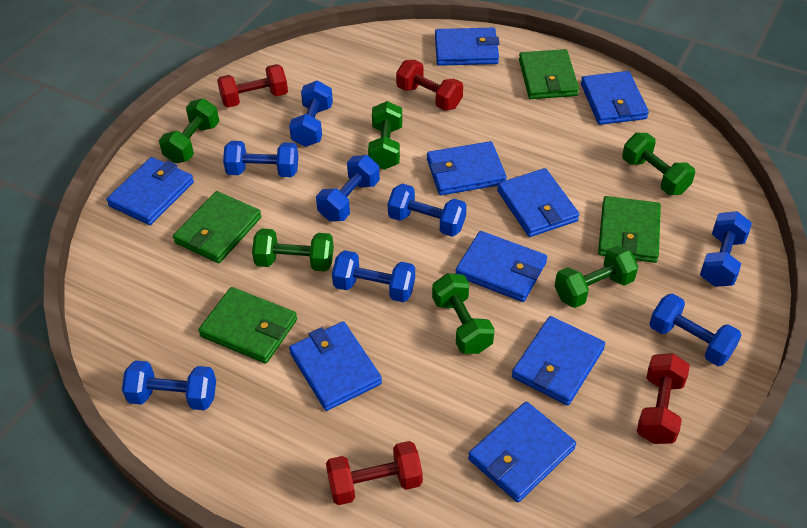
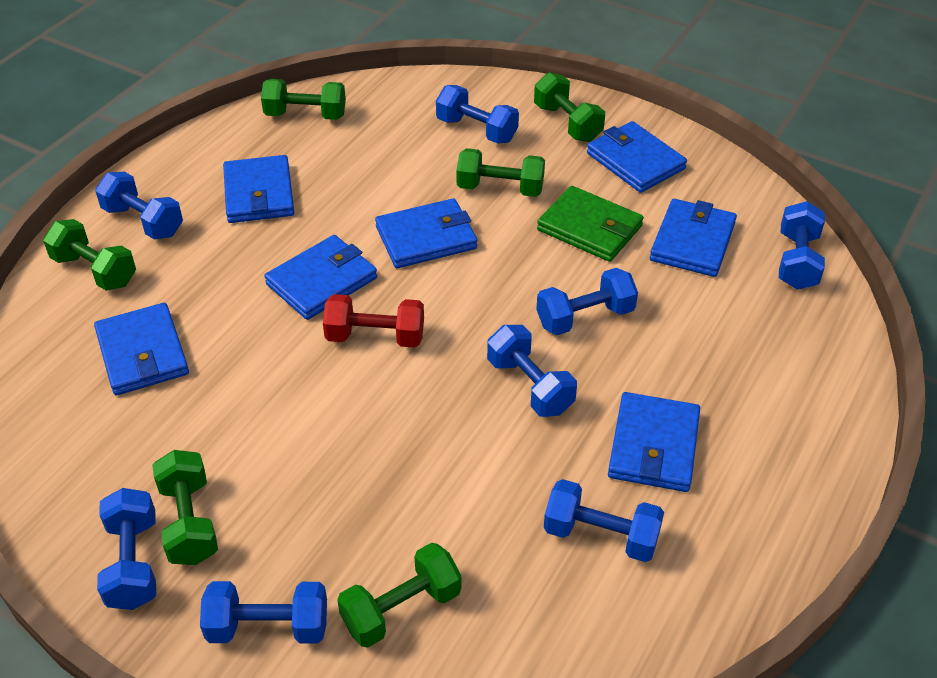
blue wallet: 9 -> 7
green wallet: 4 -> 1
red dumbbell: 4 -> 1

